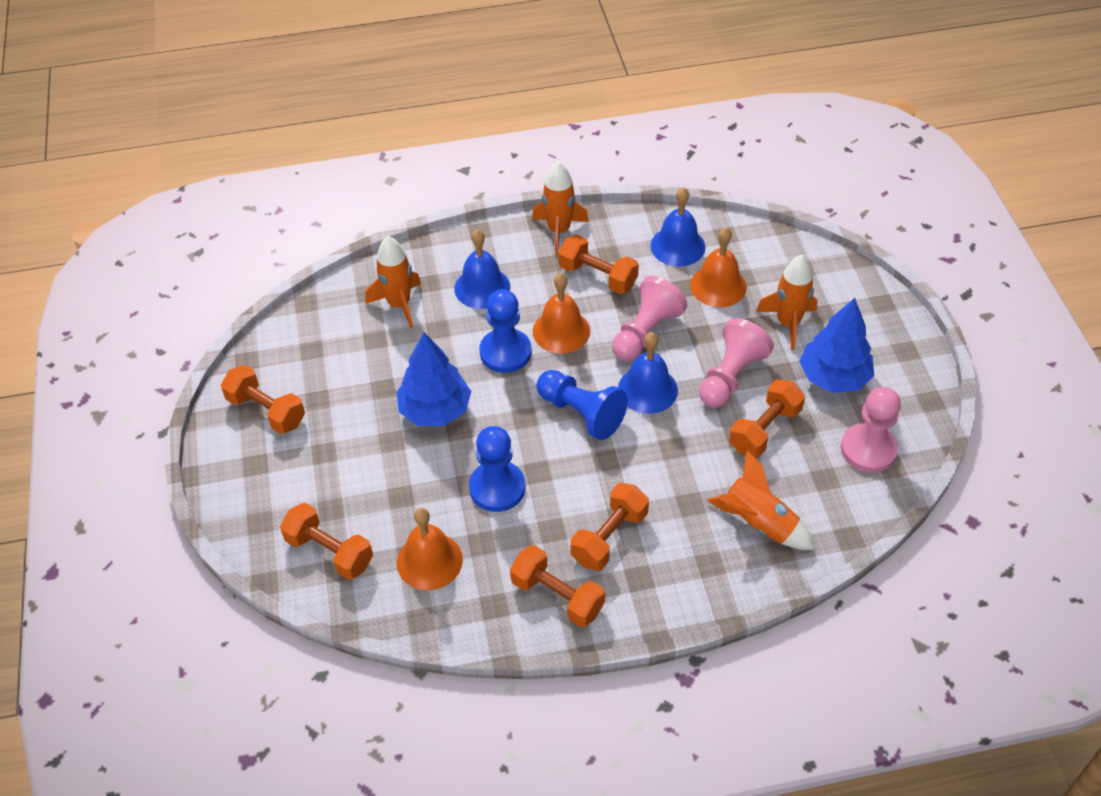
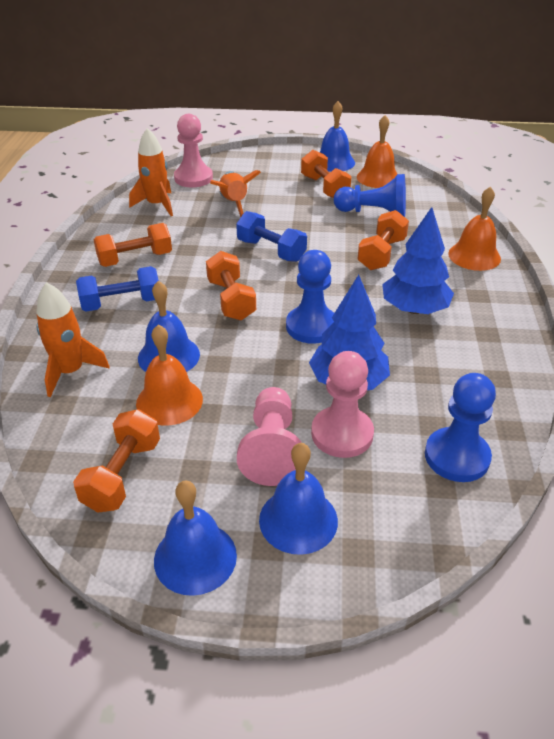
blue bell: 3 -> 4
blue dumbbell: 0 -> 2
orange dumbbell: 6 -> 5
orange rocket: 4 -> 3

